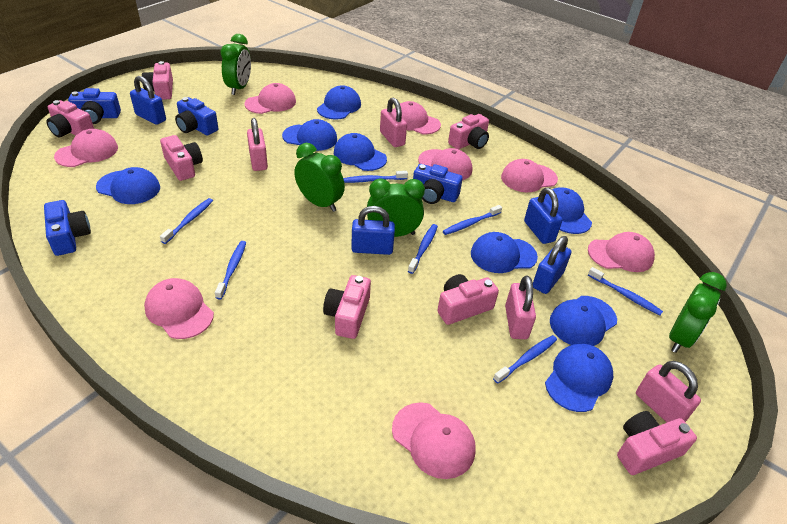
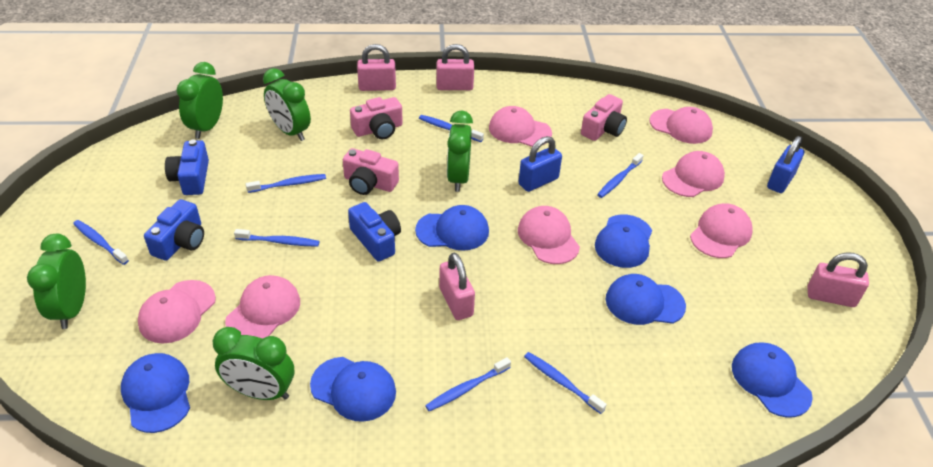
blue camera: 4 -> 3
blue cap: 8 -> 6
blue padlock: 4 -> 2
green clock: 4 -> 5
pink camera: 7 -> 3
pink cap: 8 -> 7

